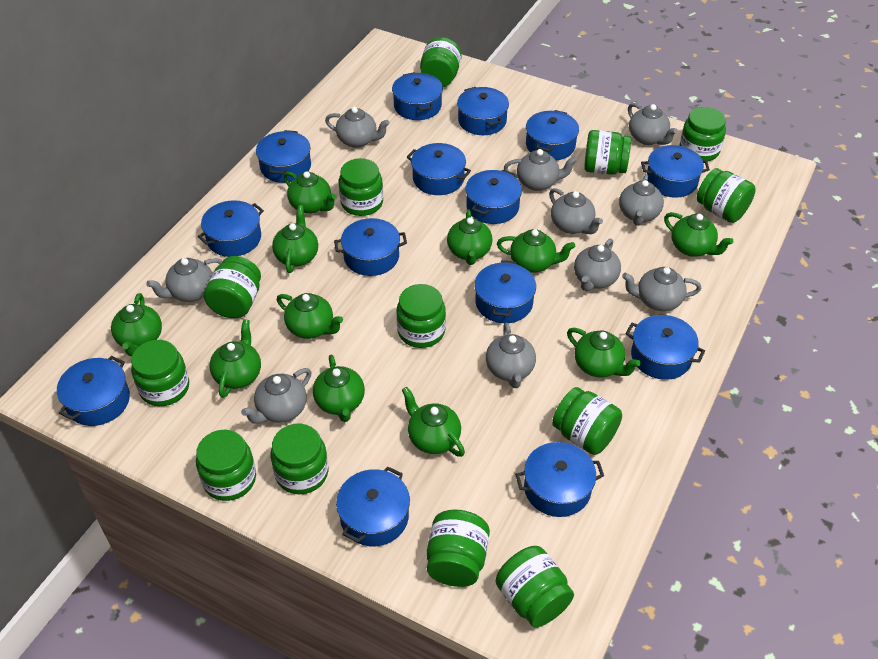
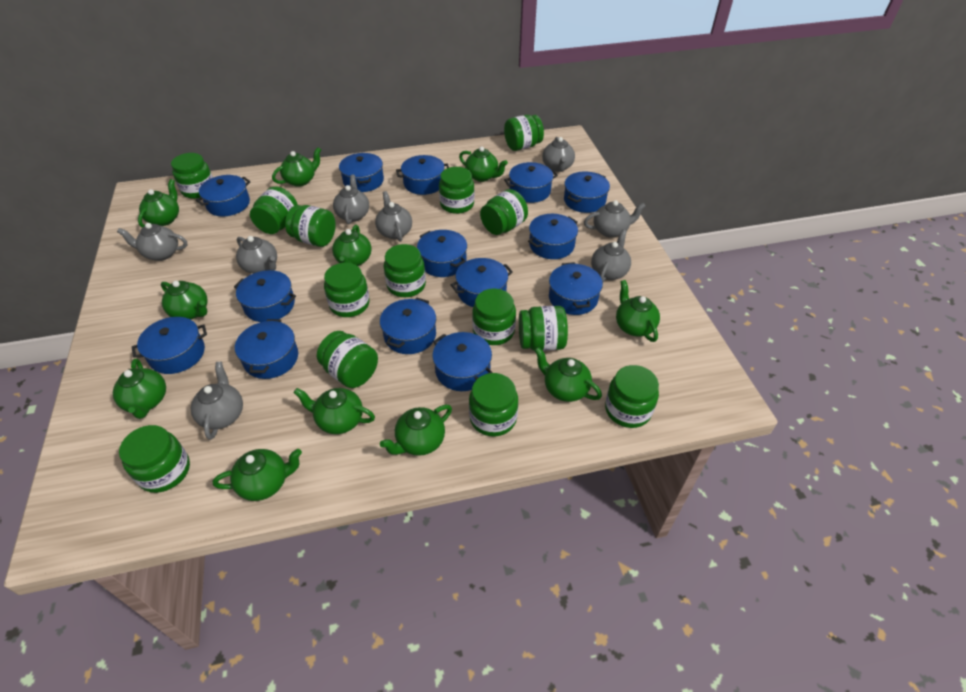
green jar: 13 -> 14
grey teapot: 10 -> 8

